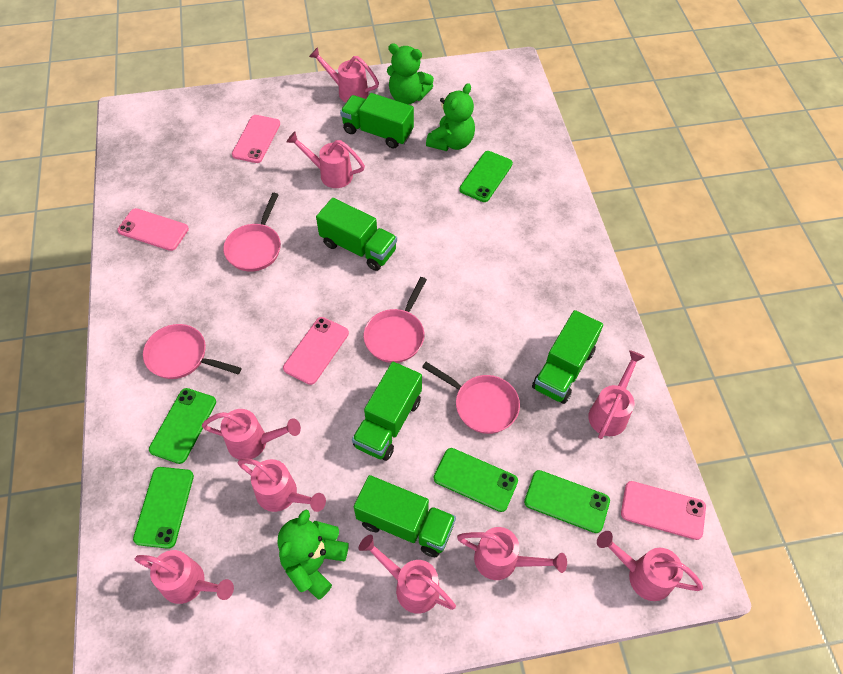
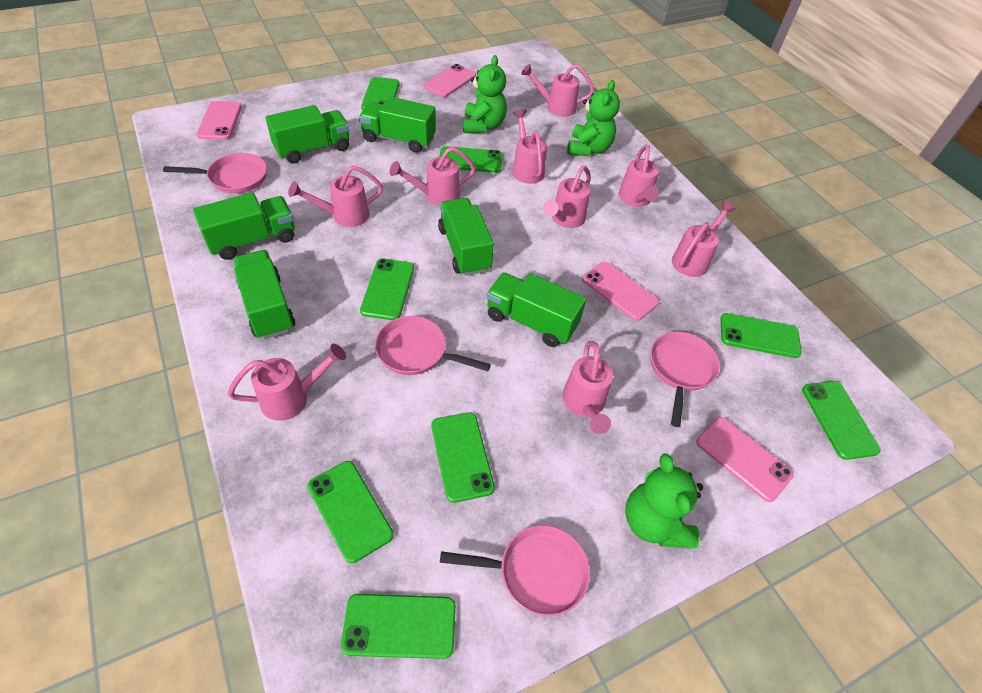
green phone: 5 -> 8
green truck: 5 -> 6

